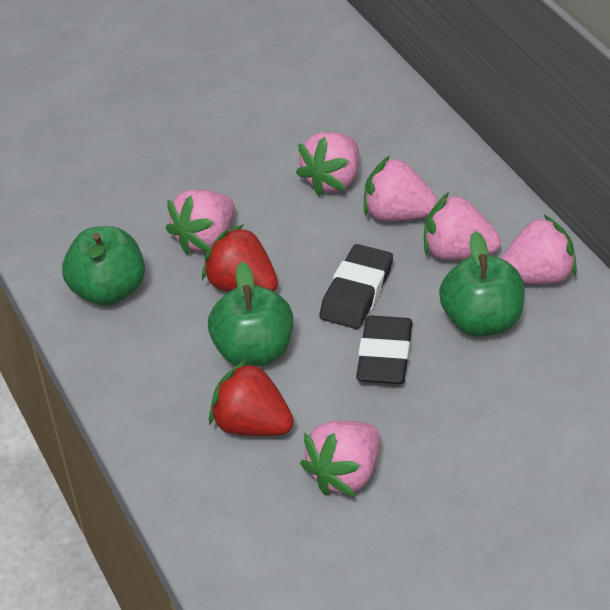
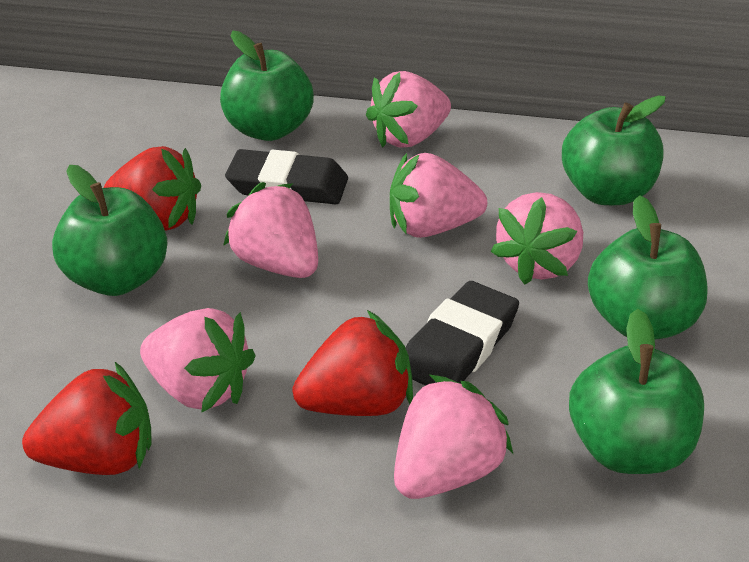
green apple: 3 -> 5
red strawberry: 2 -> 3

